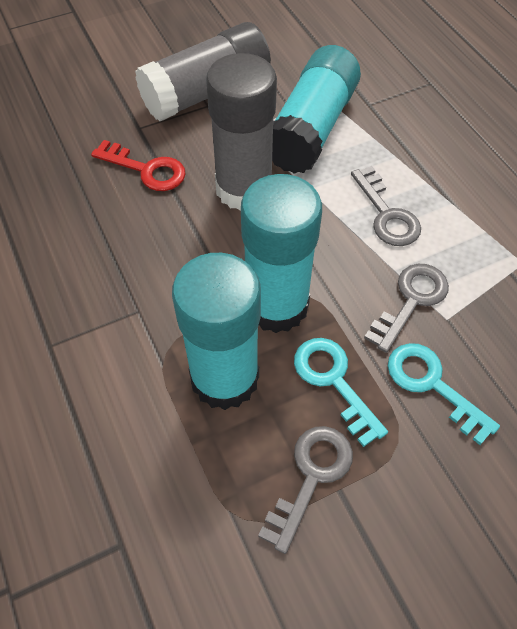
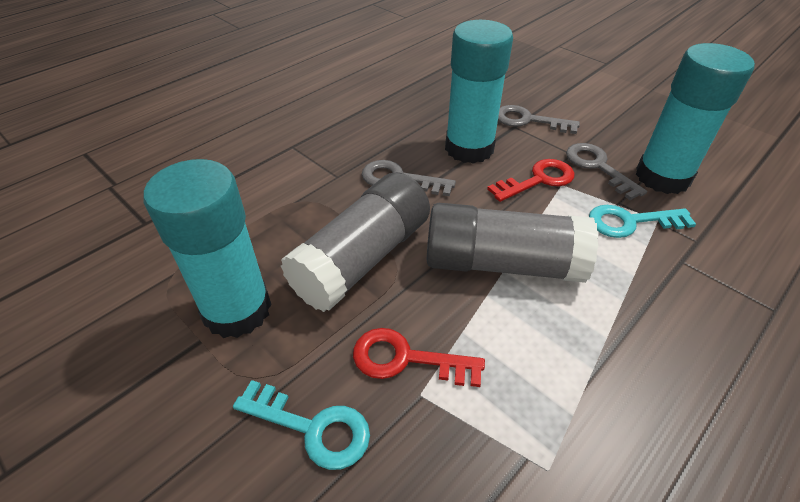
red key: 1 -> 2

